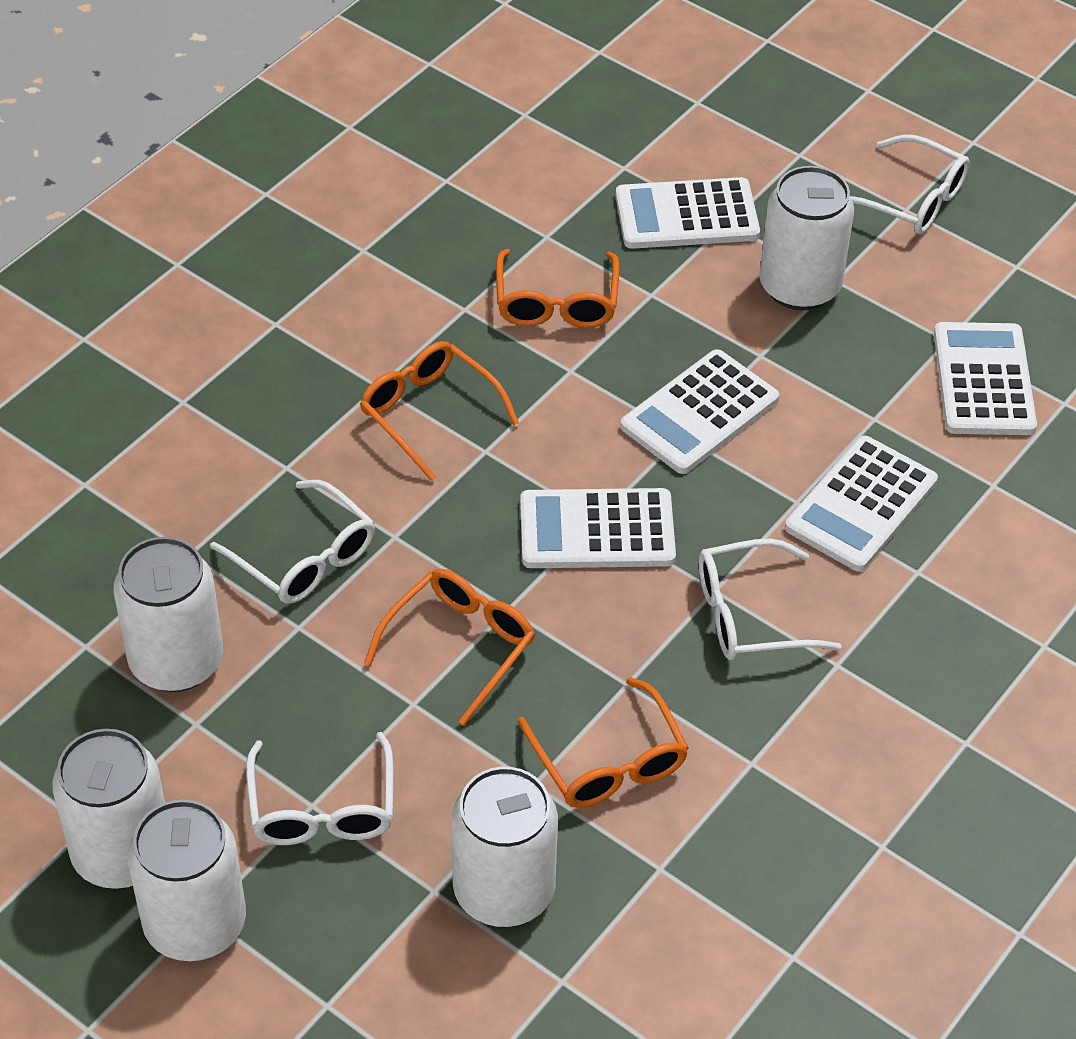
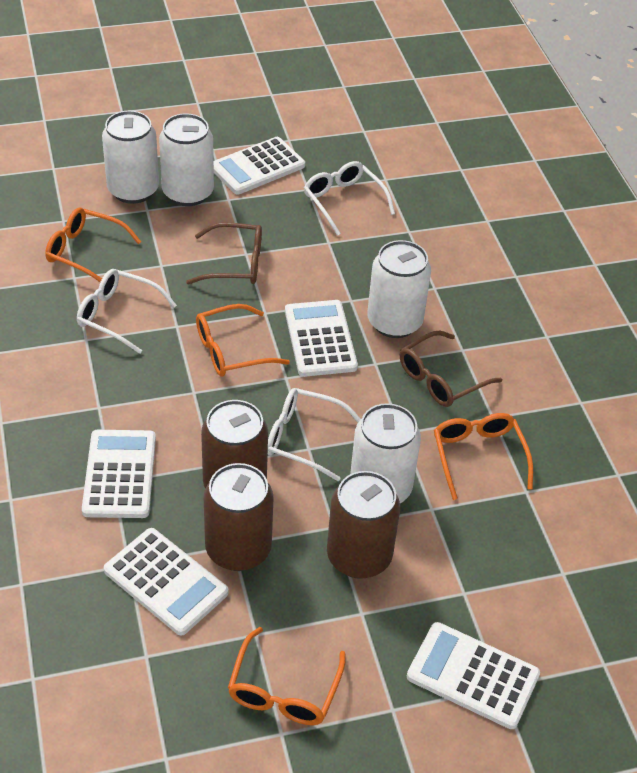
brown can: 0 -> 3
brown glasses: 0 -> 2
white can: 5 -> 4
white glasses: 4 -> 3

